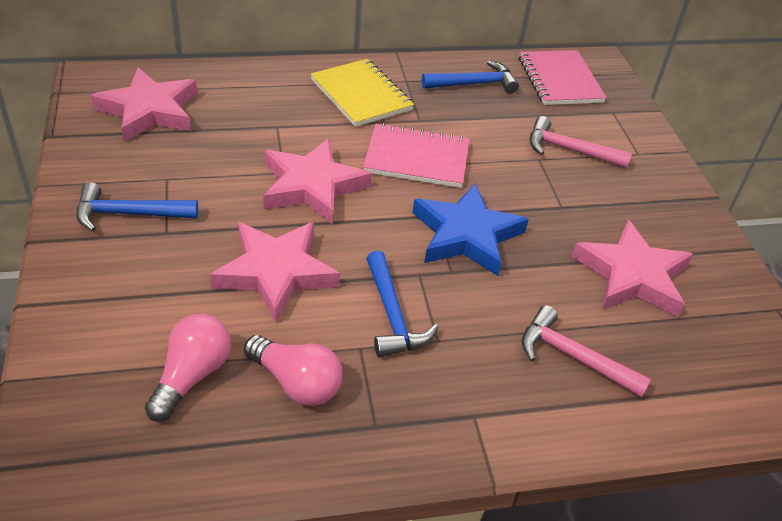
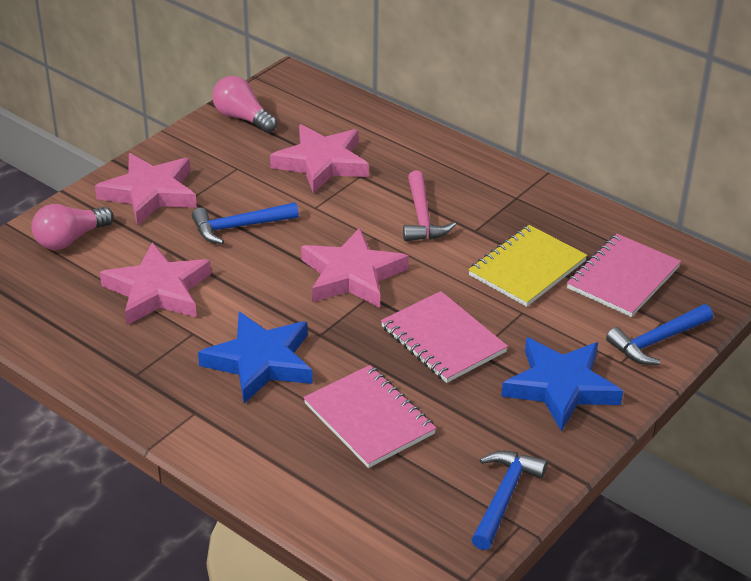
blue star: 1 -> 2
pink hammer: 2 -> 1
pink notebook: 2 -> 3

